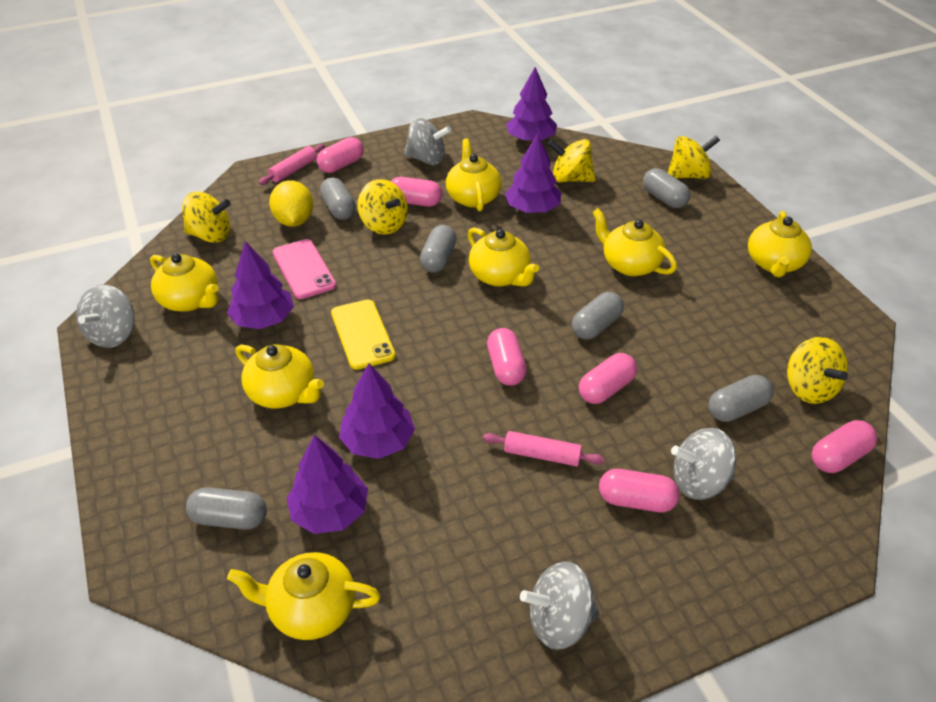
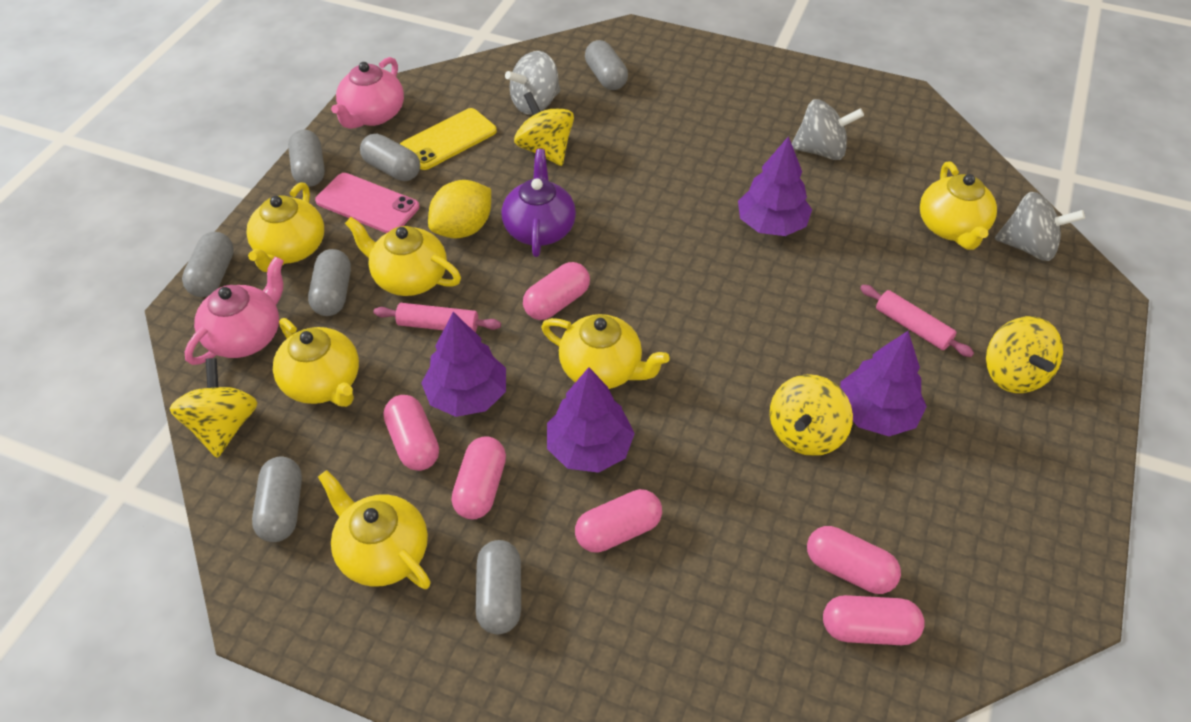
grey capsule: 6 -> 7
grey spinning top: 4 -> 3
pink teapot: 0 -> 2
purple teapot: 0 -> 1
purple tree: 5 -> 4
yellow spinning top: 5 -> 4
yellow teapot: 7 -> 6

